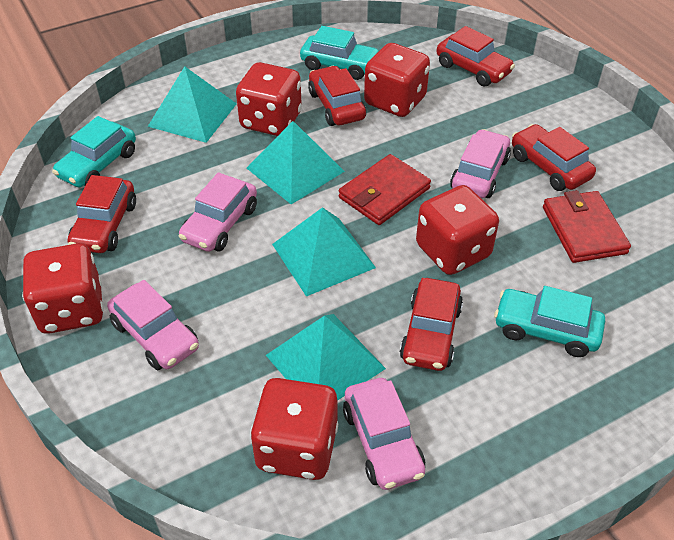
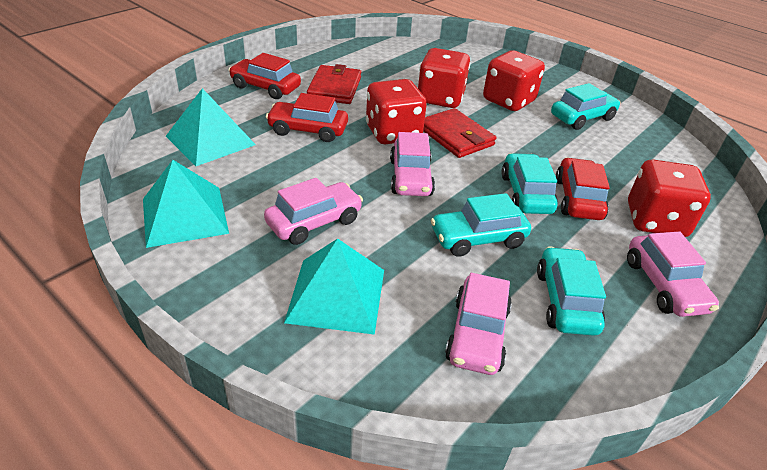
red car: 5 -> 3
red dice: 5 -> 4
turquoise car: 3 -> 4
turquoise pyramid: 4 -> 3

